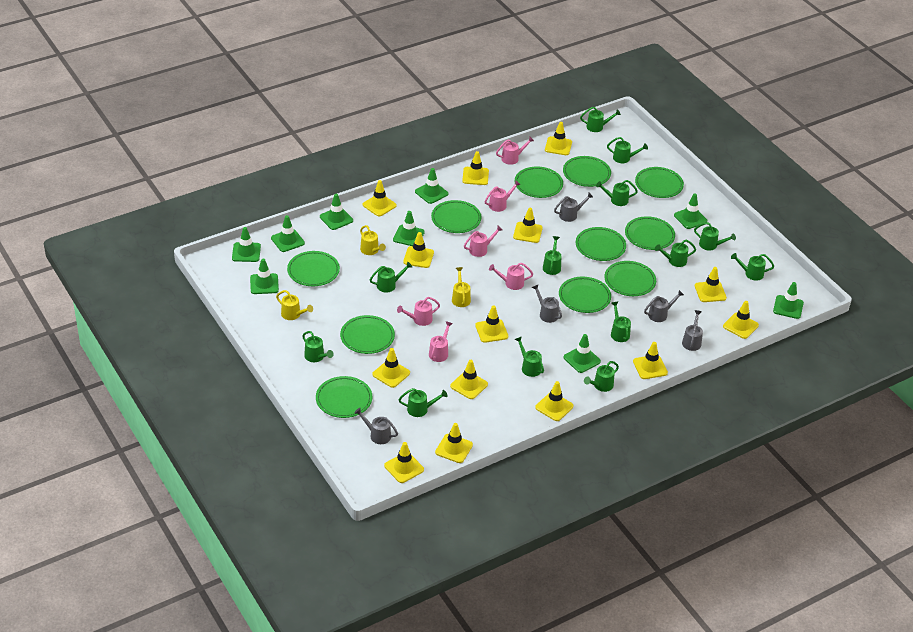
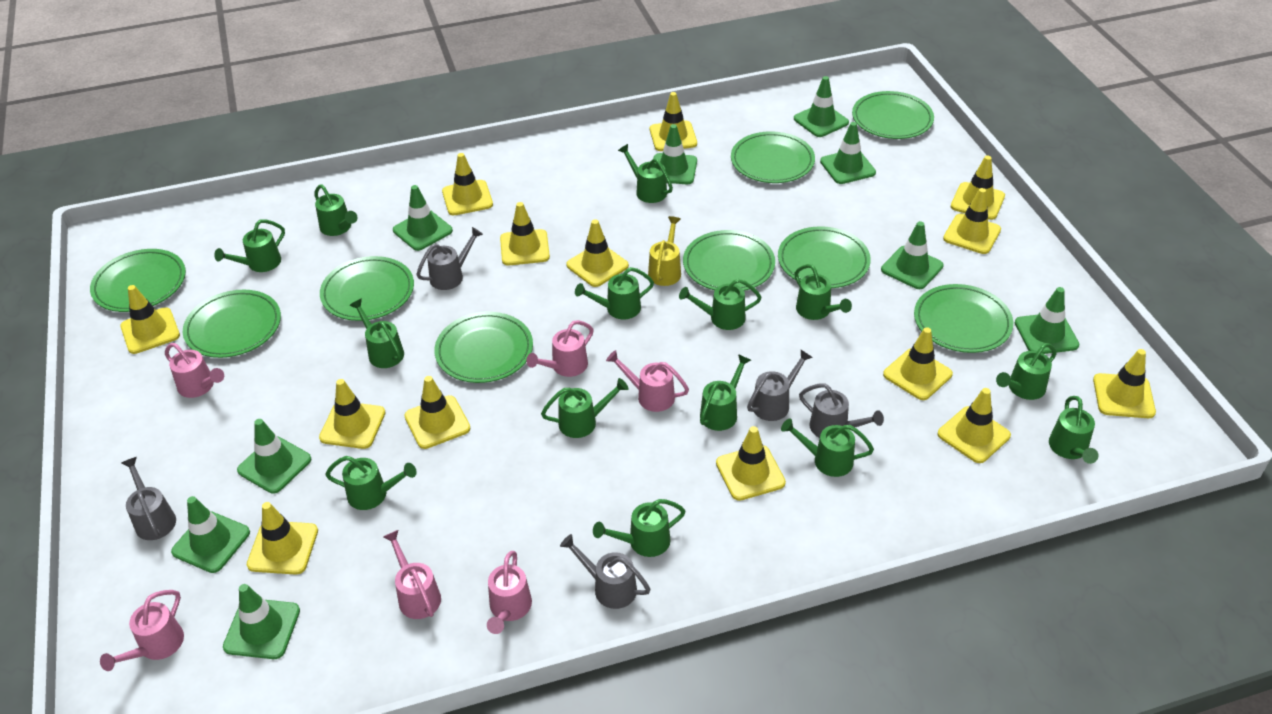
green plate: 11 -> 9
green watering can: 13 -> 14
yellow watering can: 3 -> 1

